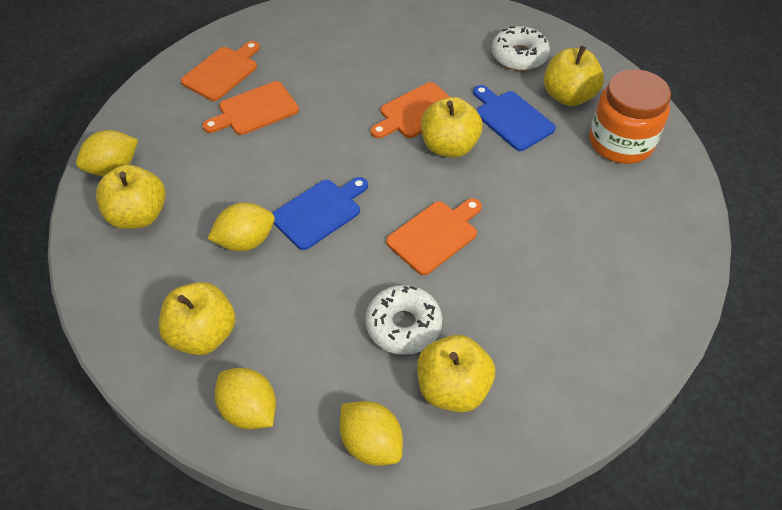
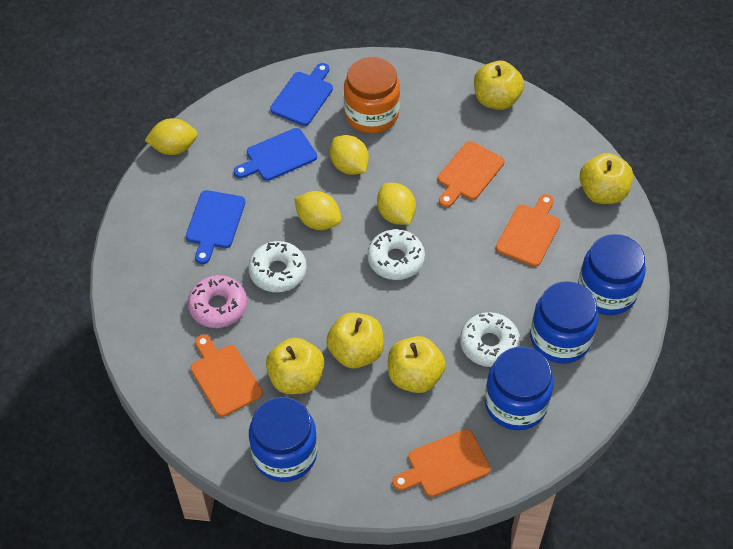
blue cutting board: 2 -> 3
blue jar: 0 -> 4
pink donut: 0 -> 1
white donut: 2 -> 3

